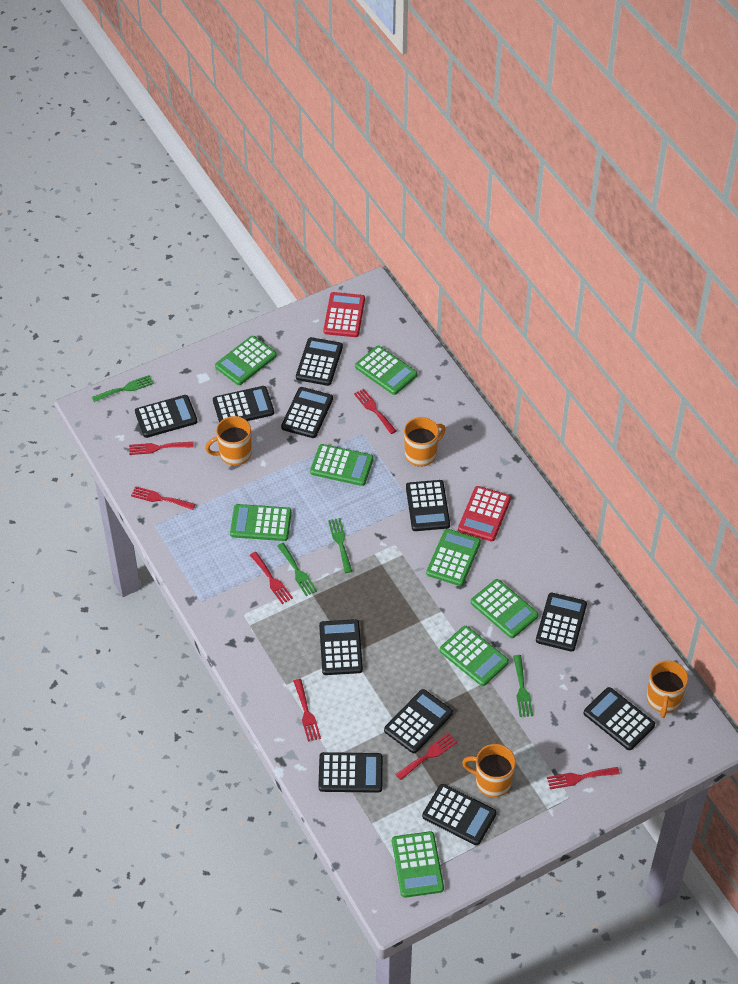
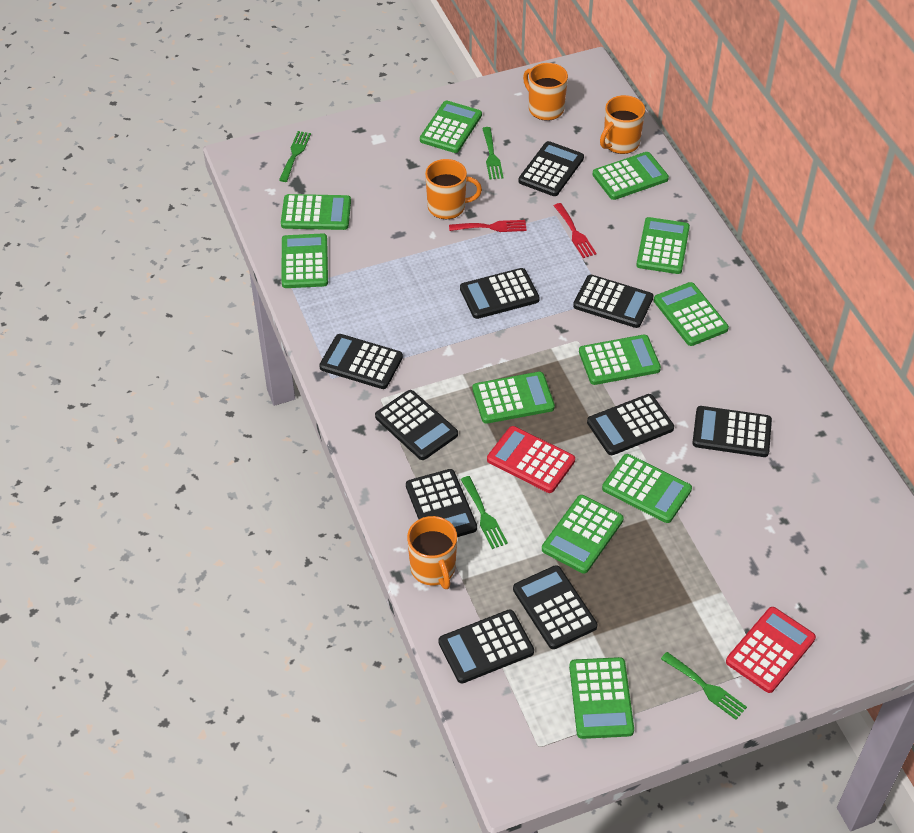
black calculator: 11 -> 10
green calculator: 8 -> 11
red fork: 7 -> 2

